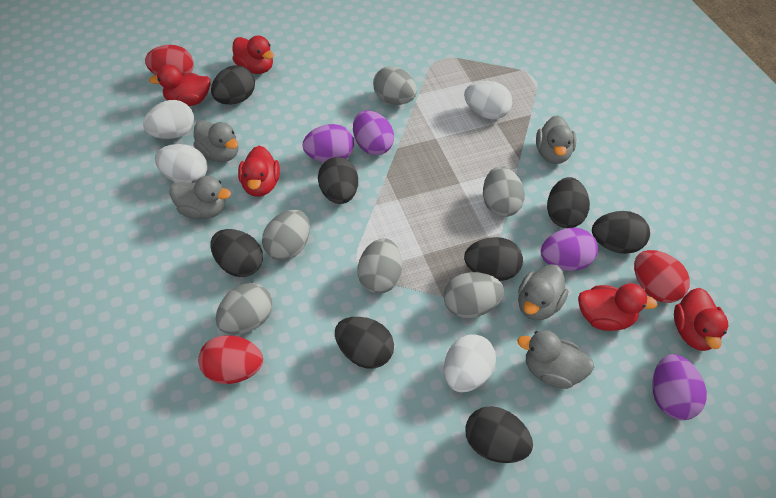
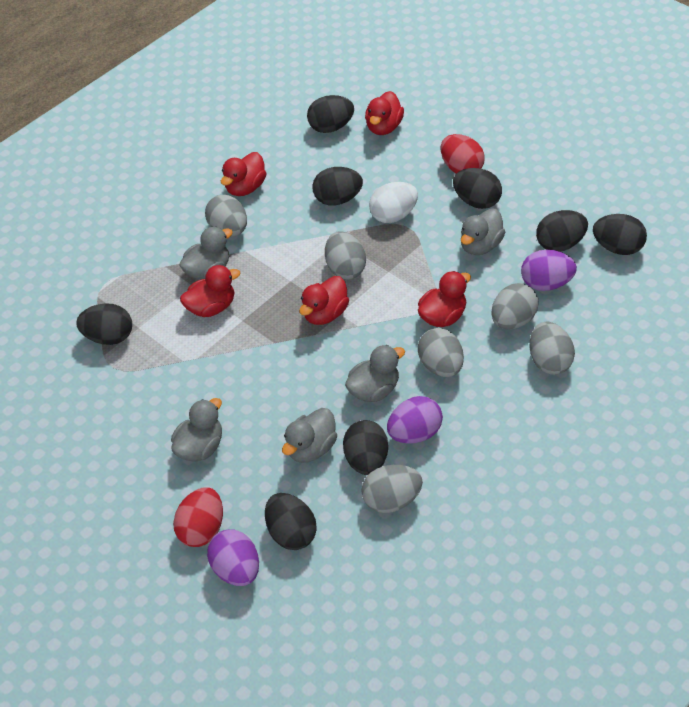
purple egg: 4 -> 3
red egg: 3 -> 2
white egg: 4 -> 1

